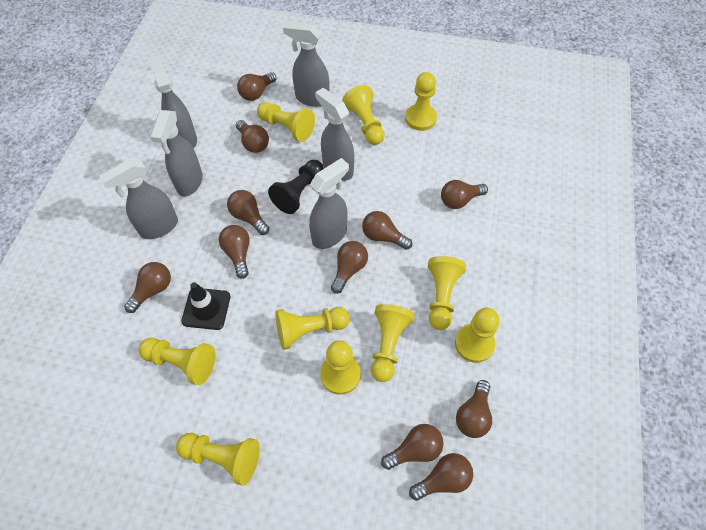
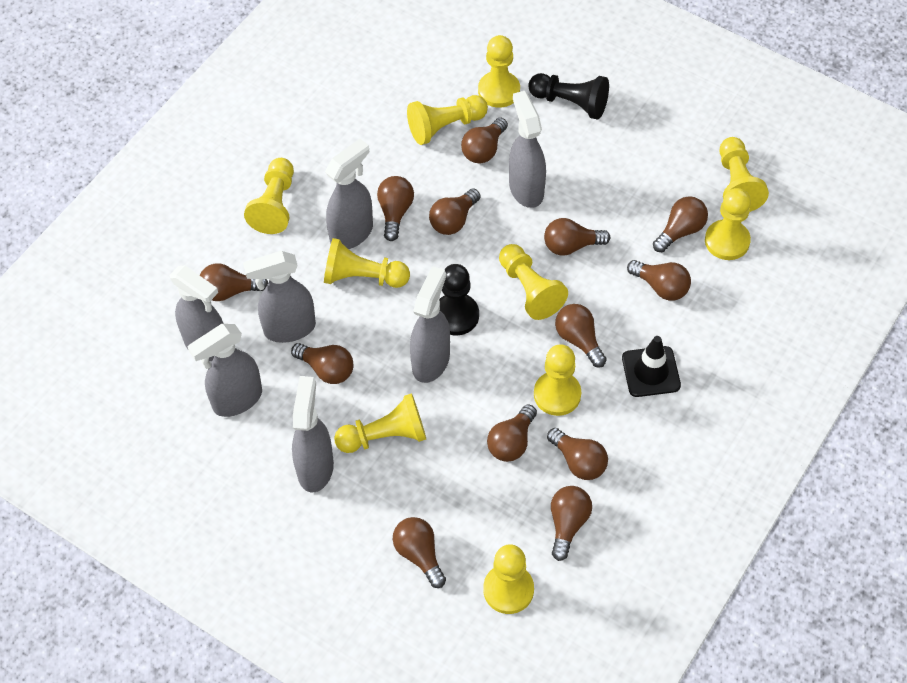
black pawn: 1 -> 2
brown light bulb: 11 -> 13
grey spray bottle: 6 -> 7

